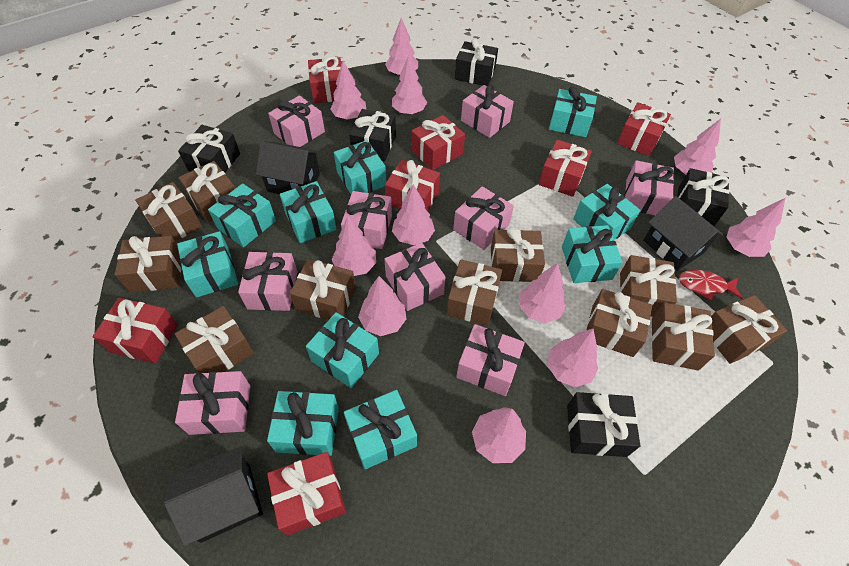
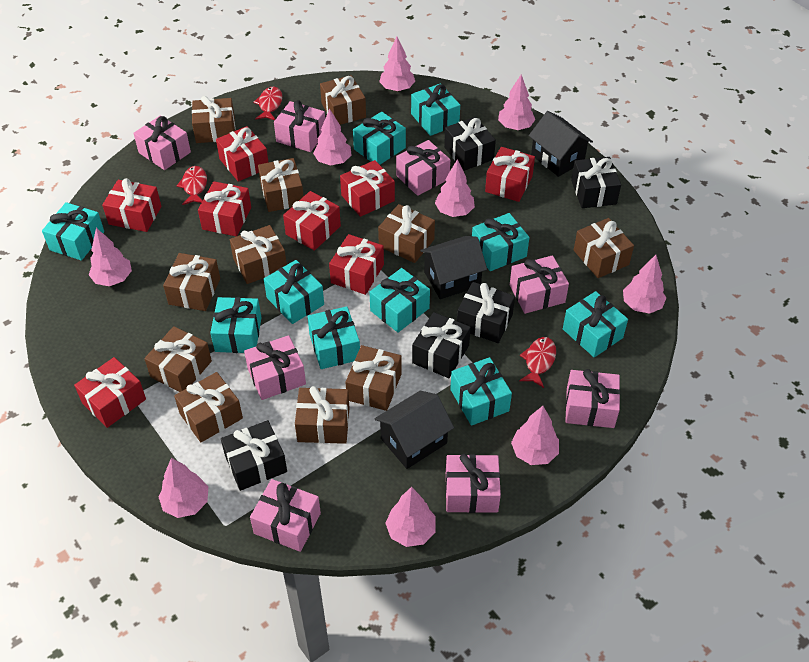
pink gift: 9 -> 8
pink tree: 11 -> 9
red fish: 1 -> 3
red gift: 7 -> 8

